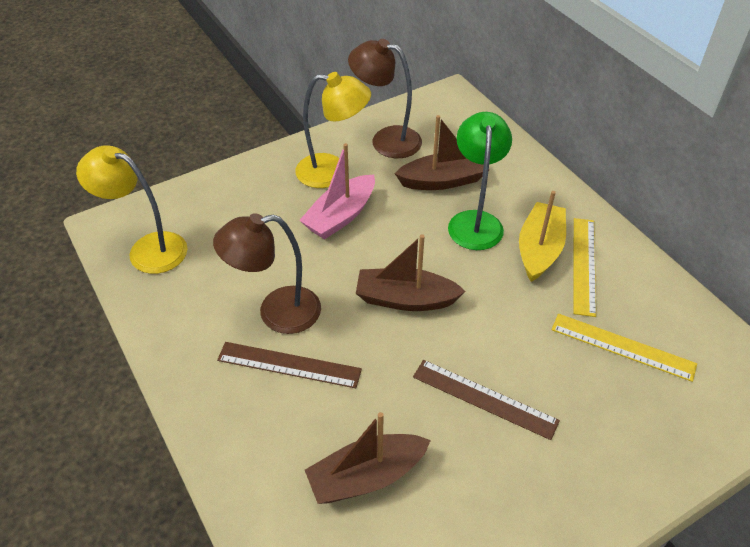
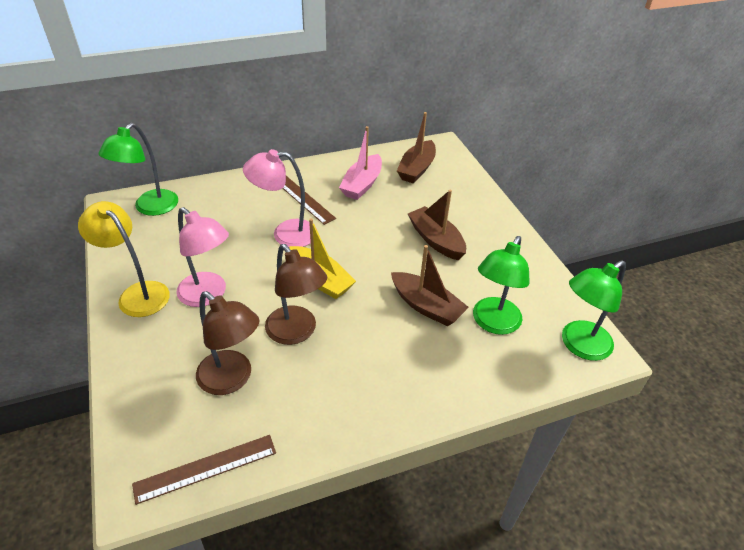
green lamp: 1 -> 3
pink lamp: 0 -> 2
yellow lamp: 2 -> 1
yellow ruler: 2 -> 0

